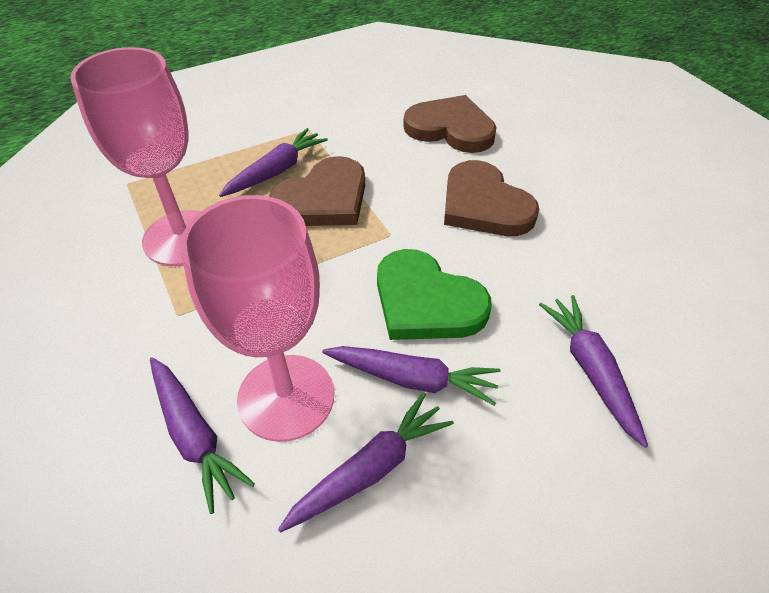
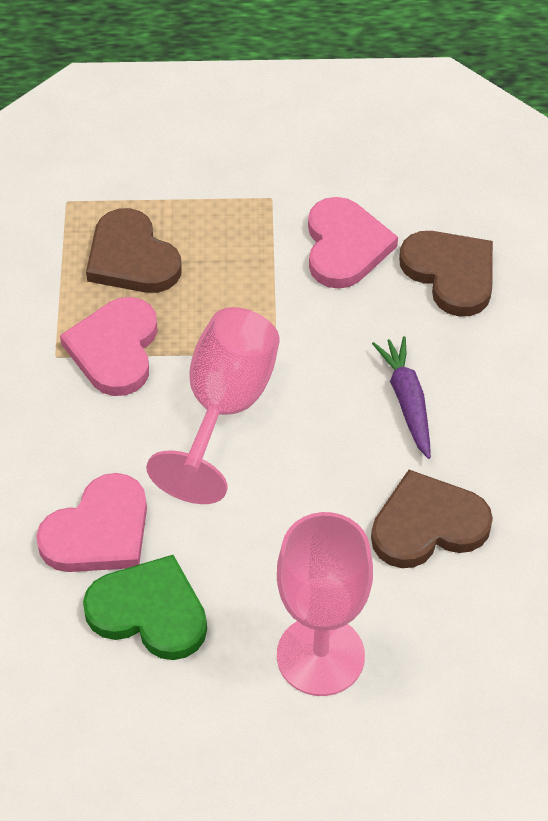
pink heart: 0 -> 3
purple carrot: 5 -> 1

